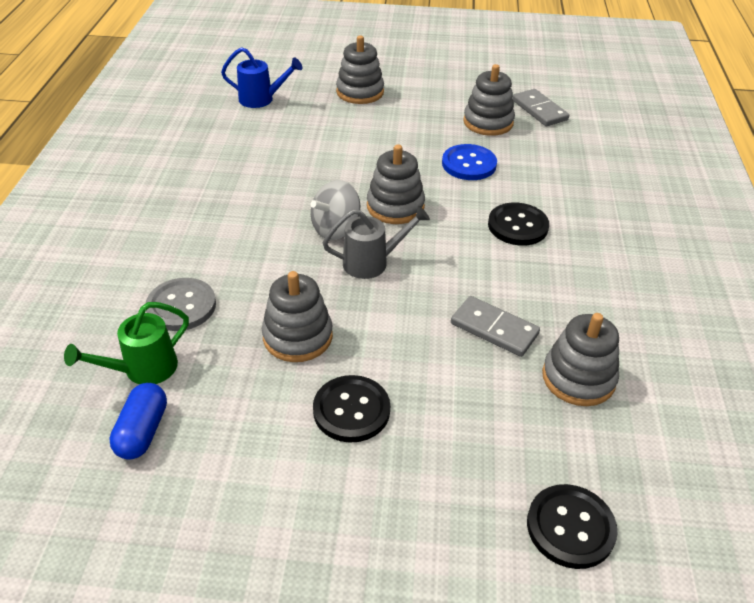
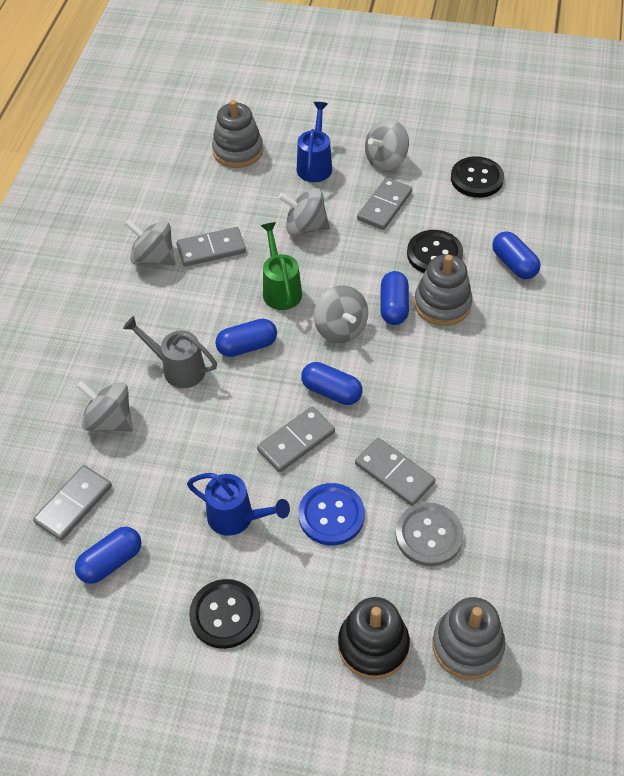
black stacking toy: 0 -> 1
blue capsule: 1 -> 5
blue watering can: 1 -> 2
grey domino: 2 -> 5
grey spinning top: 1 -> 5
grey stacking toy: 5 -> 3

